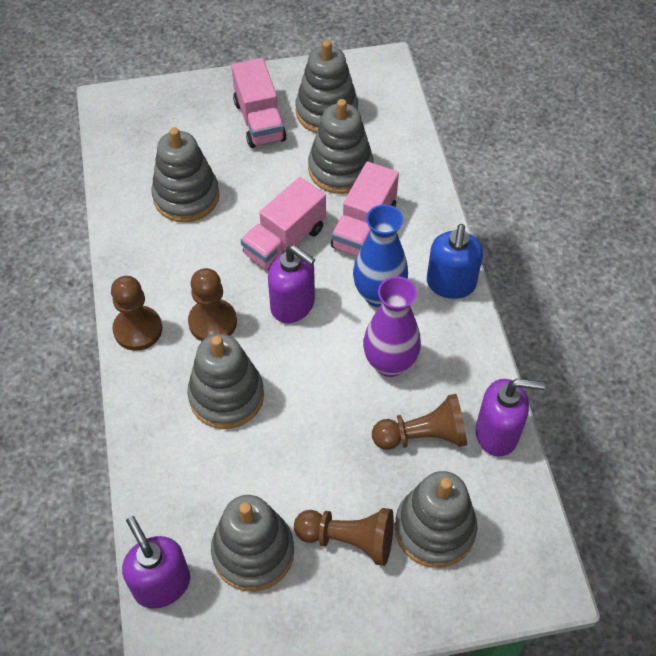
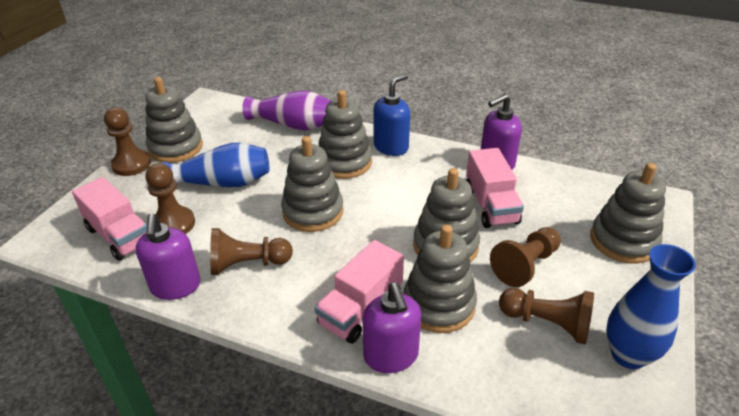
blue vase: 1 -> 2
brown pawn: 4 -> 5

